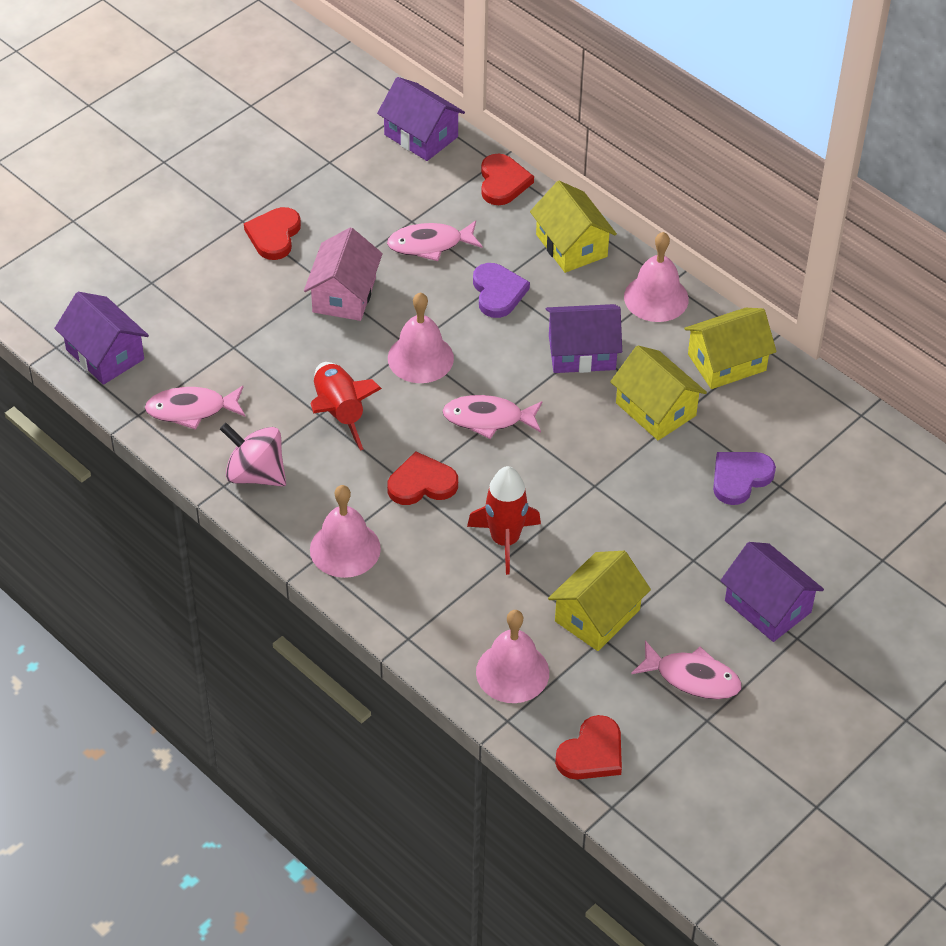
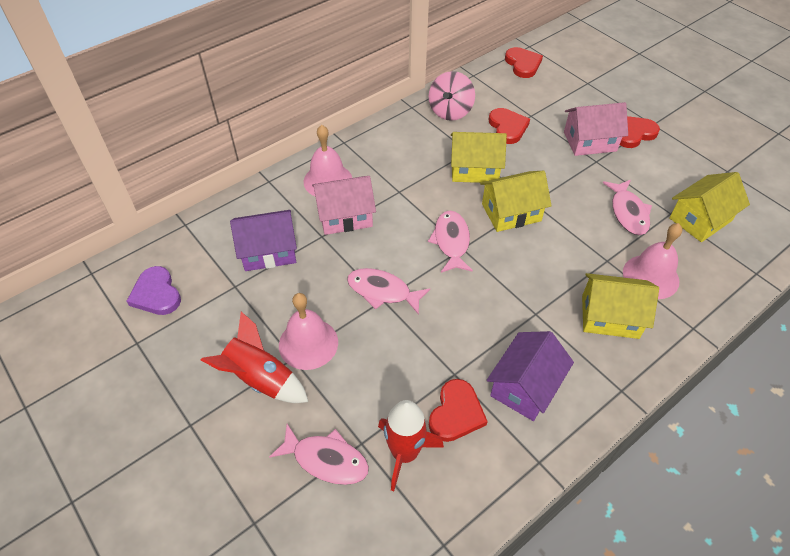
pink bell: 4 -> 3
pink house: 1 -> 2
purple heart: 2 -> 1
purple house: 4 -> 2

